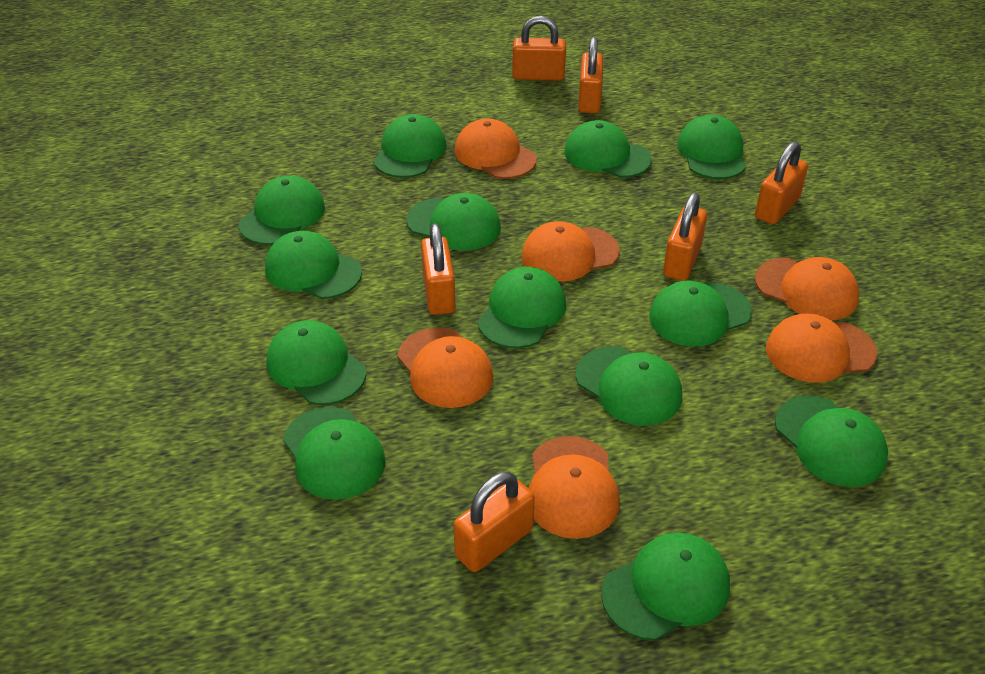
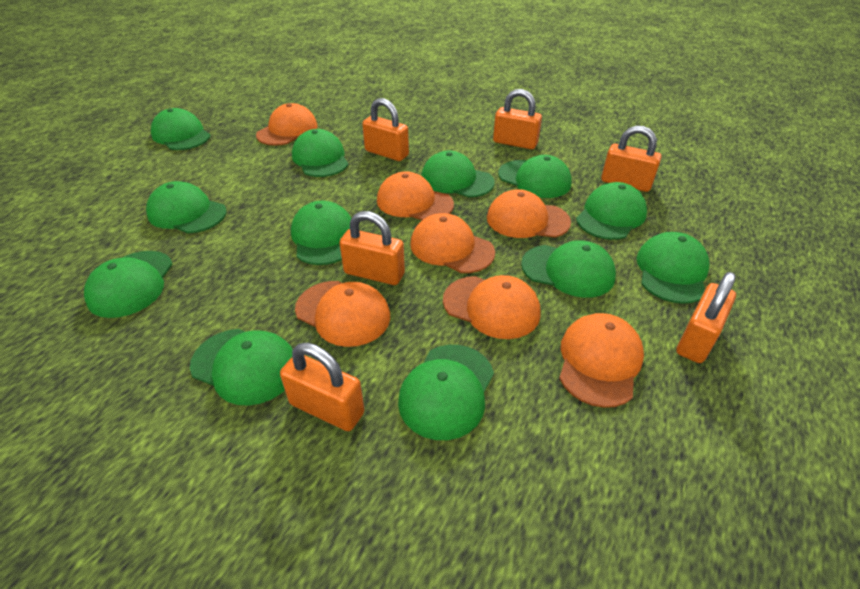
green cap: 13 -> 12
orange cap: 6 -> 7

